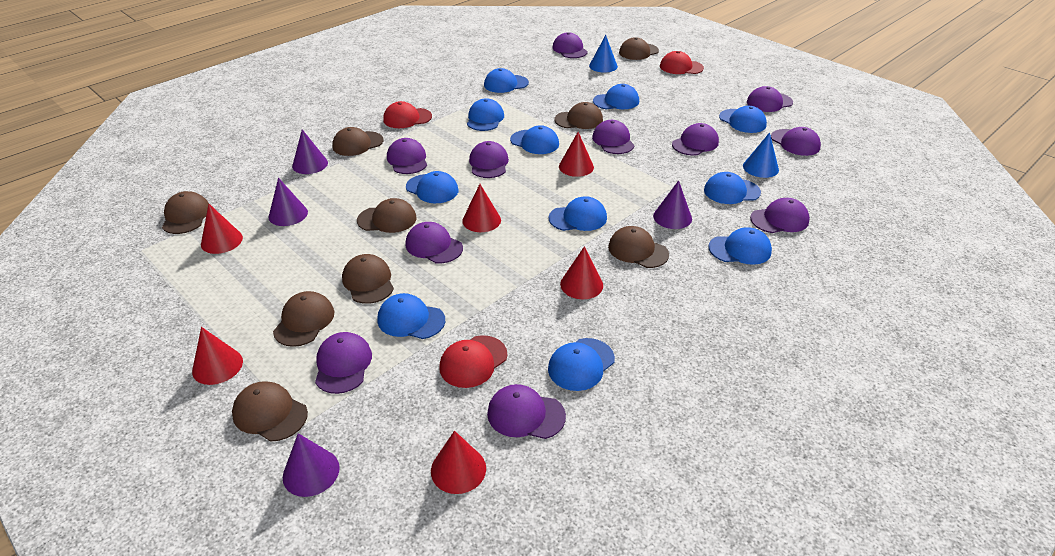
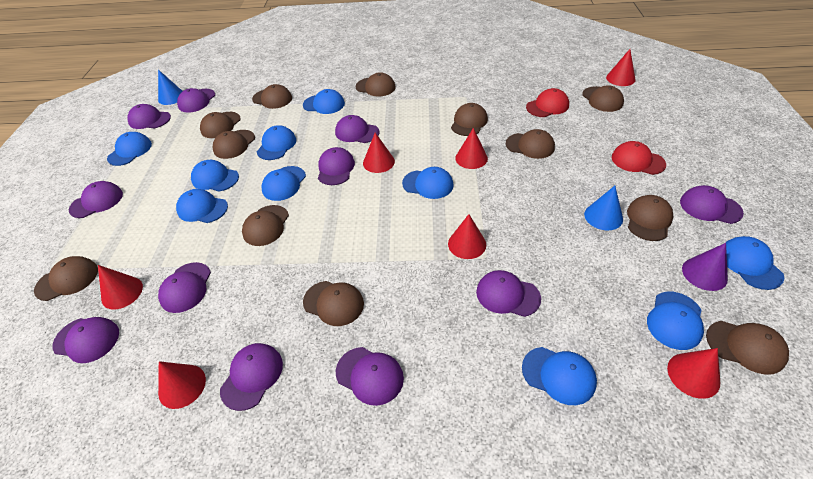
blue cap: 11 -> 10
brown cap: 9 -> 12
purple cone: 4 -> 1
red cap: 3 -> 2
red cone: 6 -> 7

